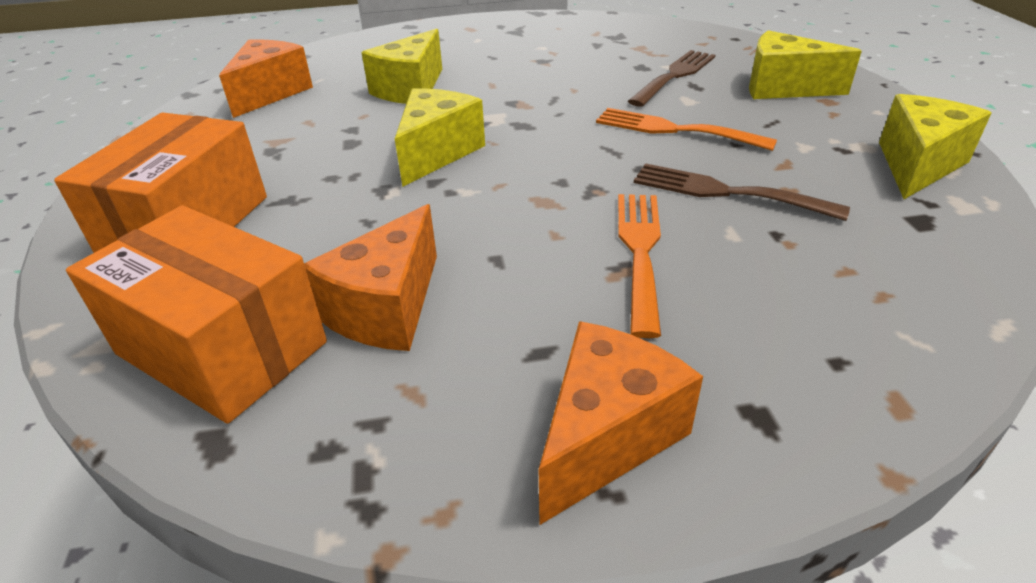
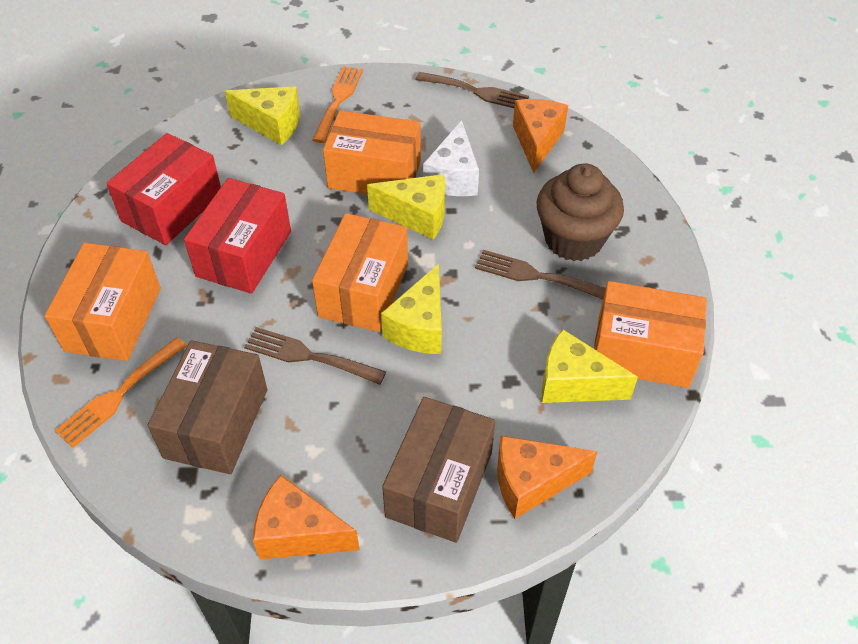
brown box: 0 -> 2
brown cupcake: 0 -> 1
brown fork: 2 -> 3
orange box: 2 -> 4
red box: 0 -> 2
white cheese: 0 -> 1

